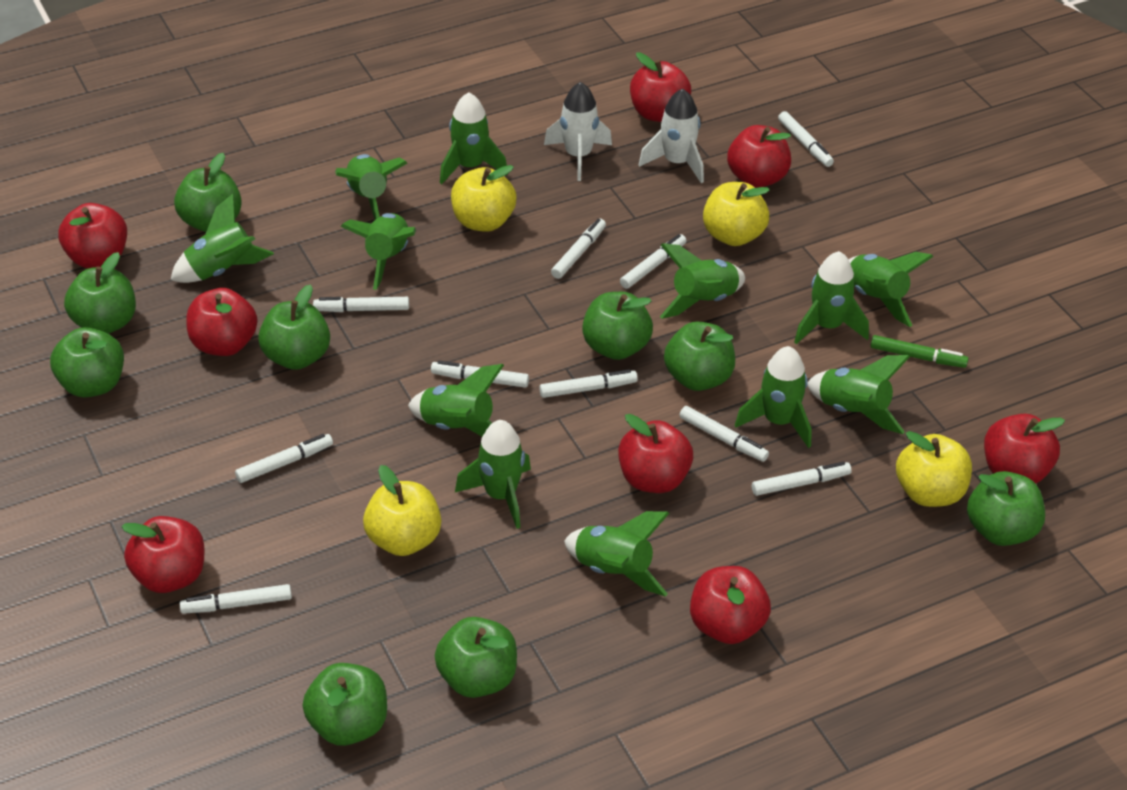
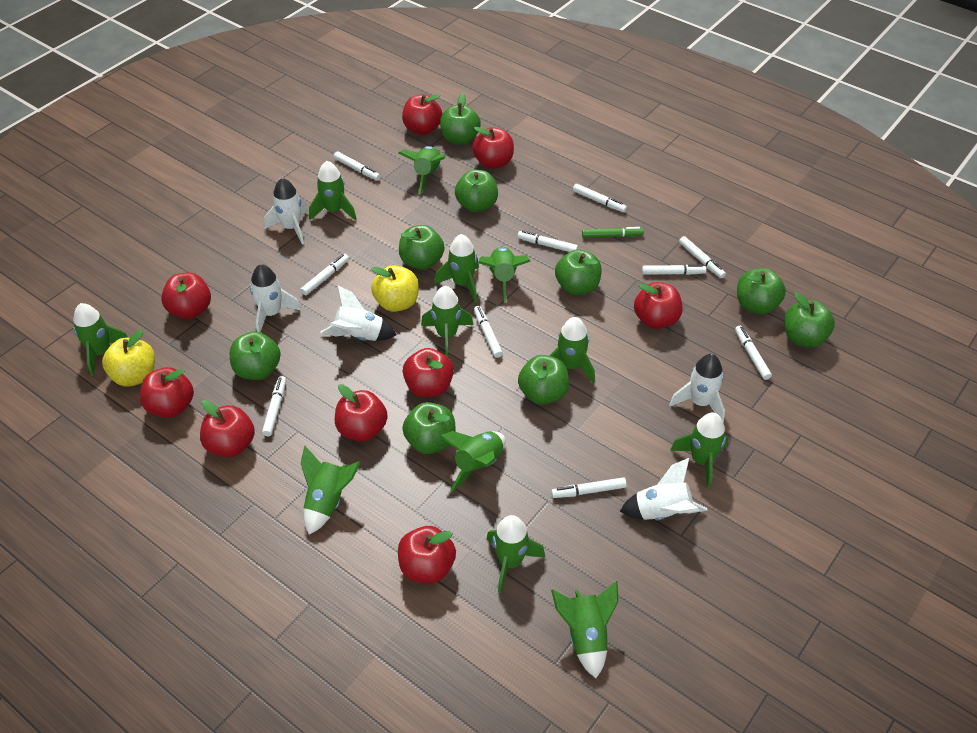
red apple: 8 -> 9
white rocket: 2 -> 5
yellow apple: 4 -> 2

